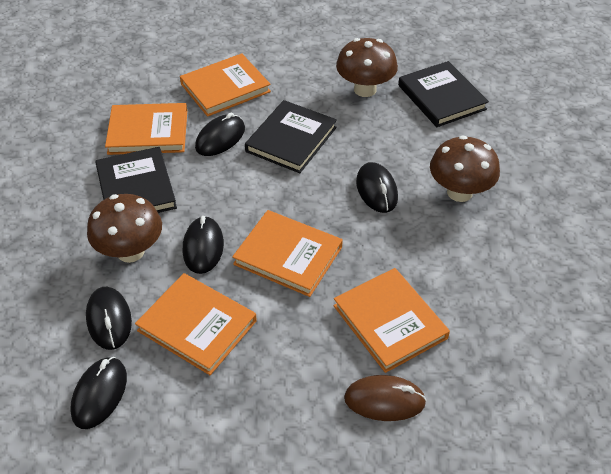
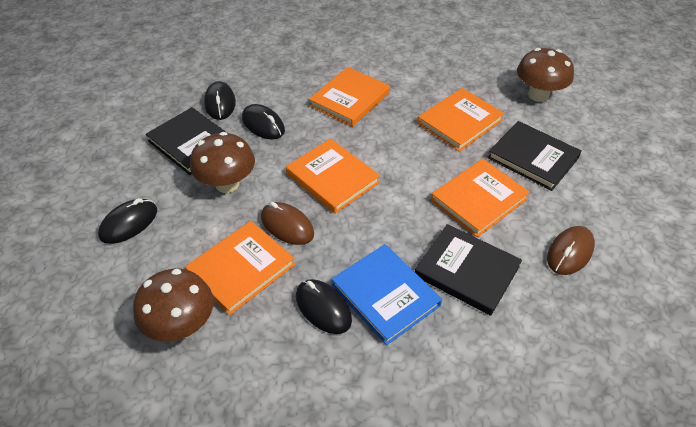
black mouse: 5 -> 4
blue book: 0 -> 1
brown mouse: 1 -> 2

